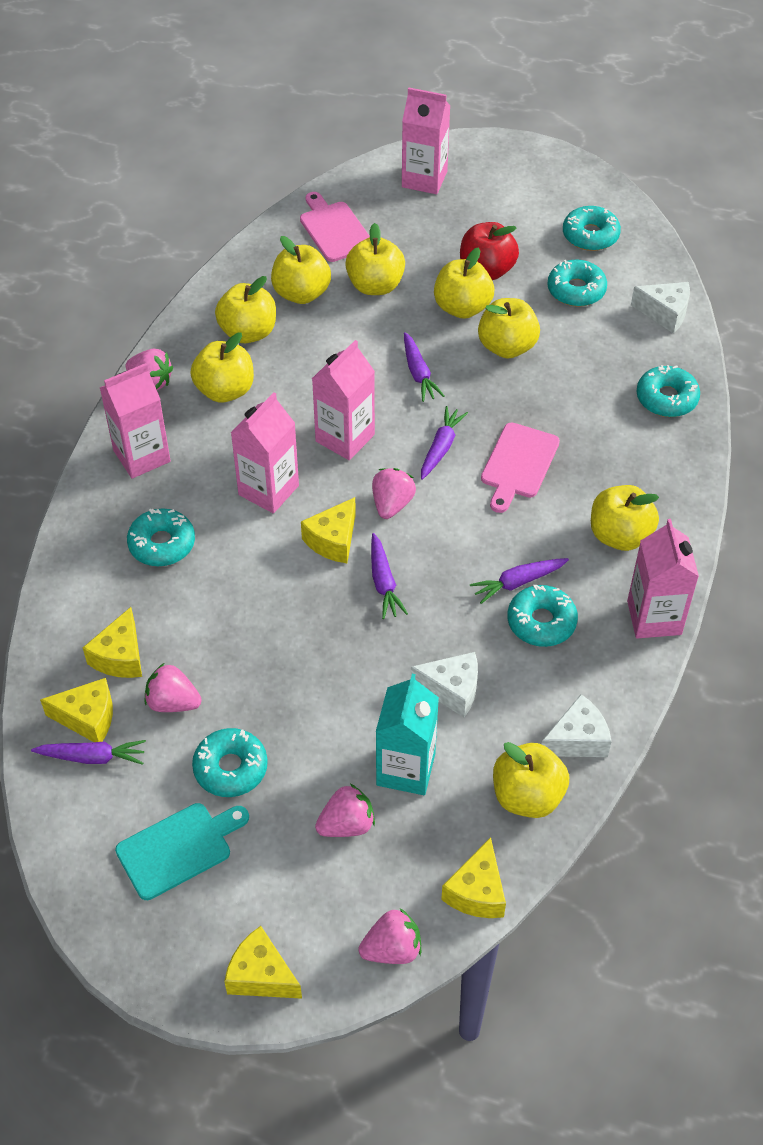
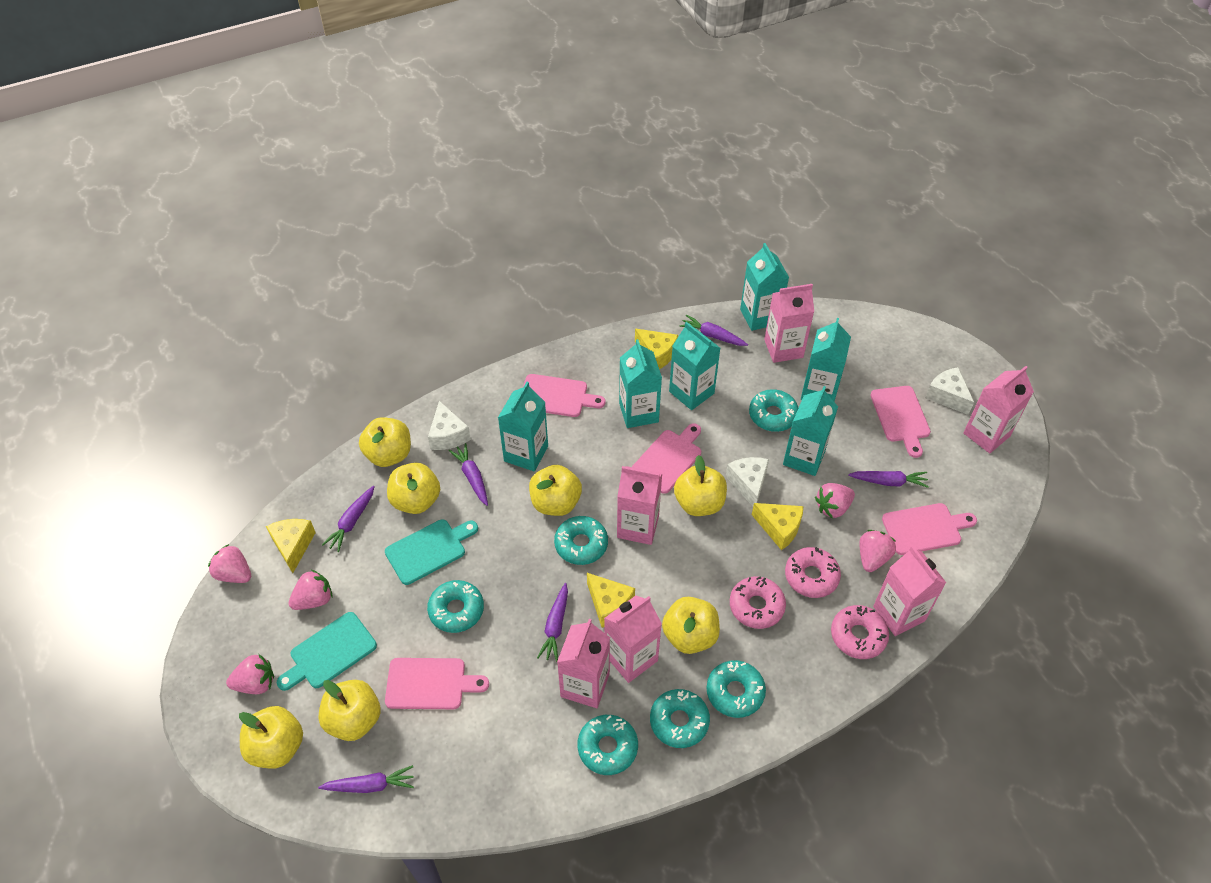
pink carton: 5 -> 6
pink cutting board: 2 -> 5
pink donut: 0 -> 3
purple carrot: 5 -> 6
red apple: 1 -> 0
turquoise carton: 1 -> 6
turquoise cutting board: 1 -> 2
yellow apple: 8 -> 7
yellow cheese: 5 -> 4

